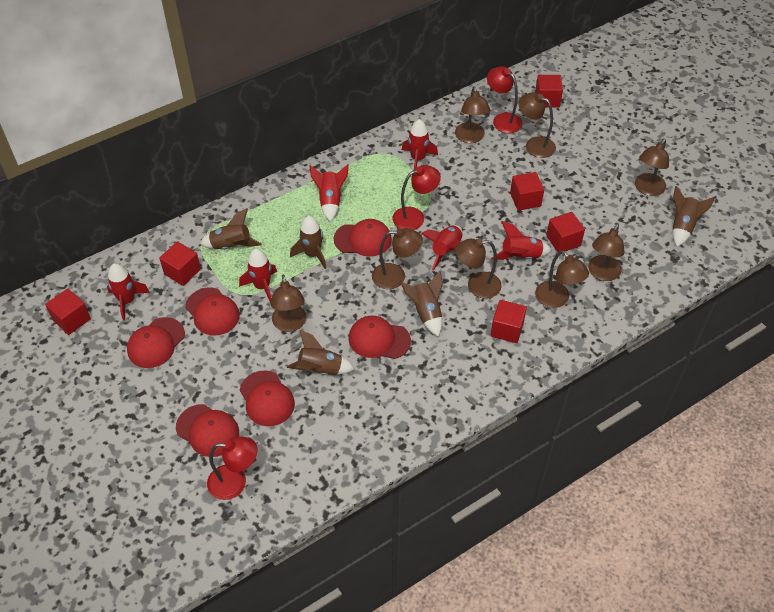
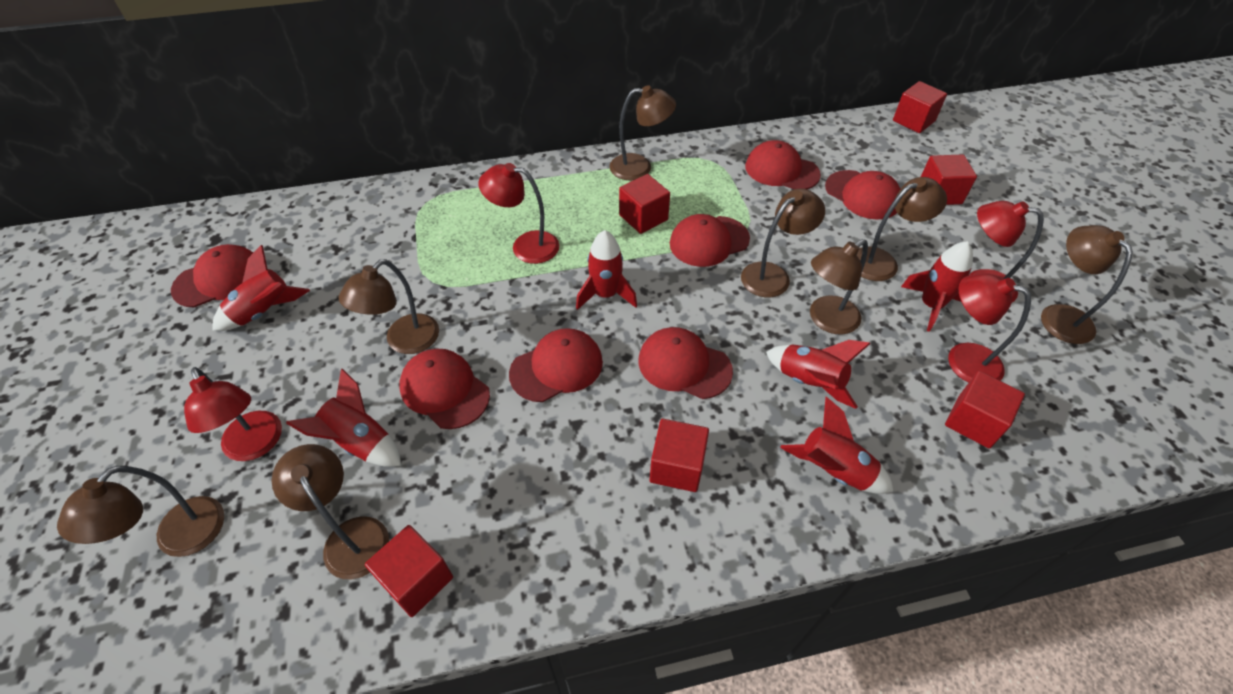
brown rocket: 5 -> 0
red cap: 6 -> 7
red lamp: 3 -> 4

